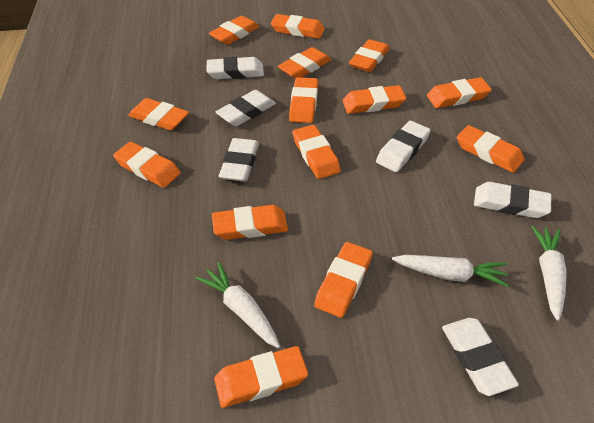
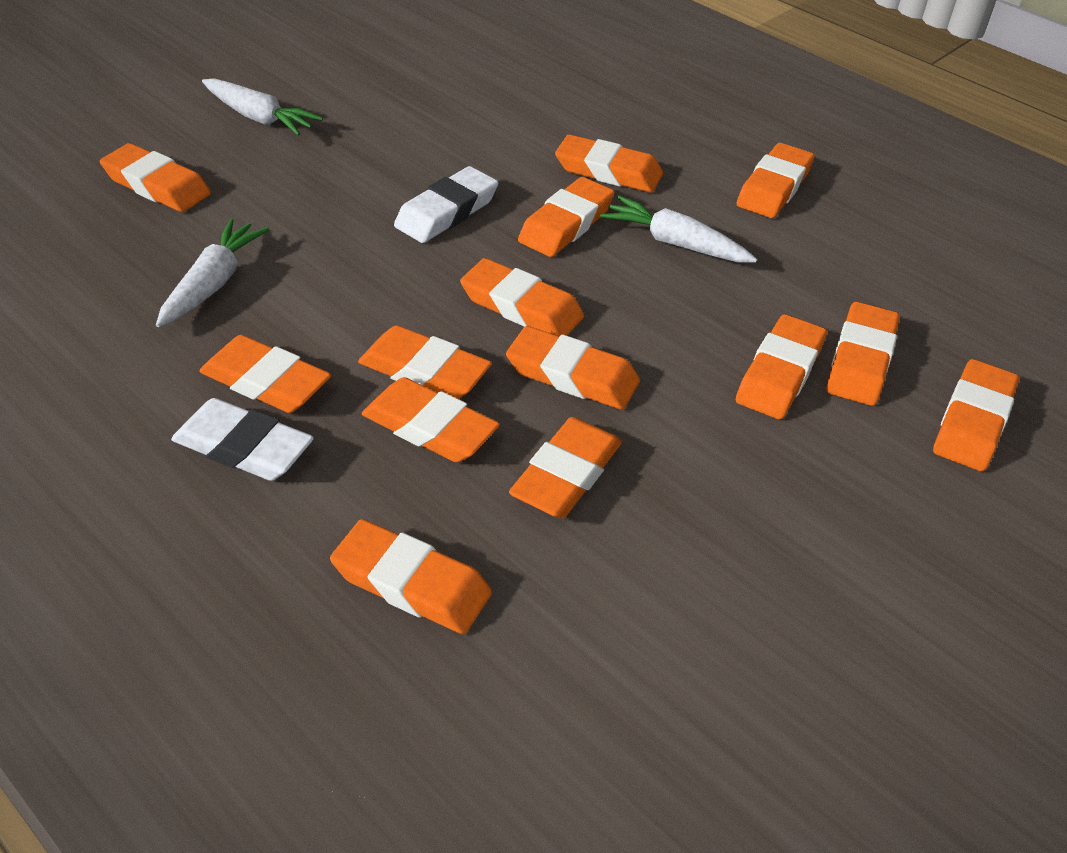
white eraser: 6 -> 2

